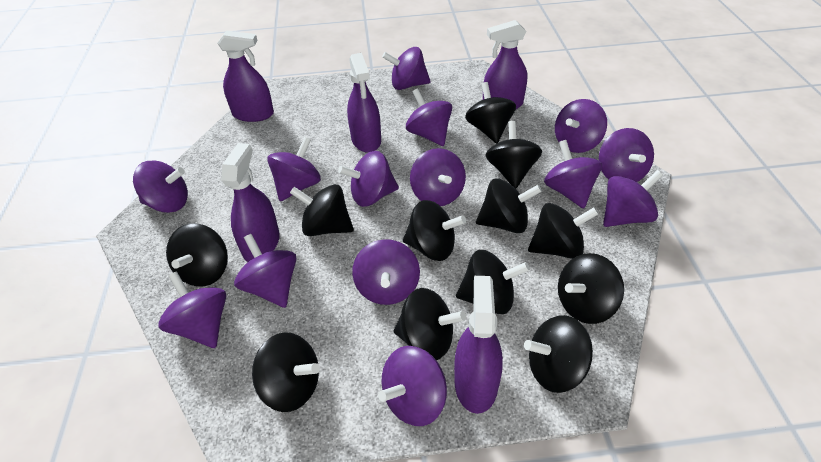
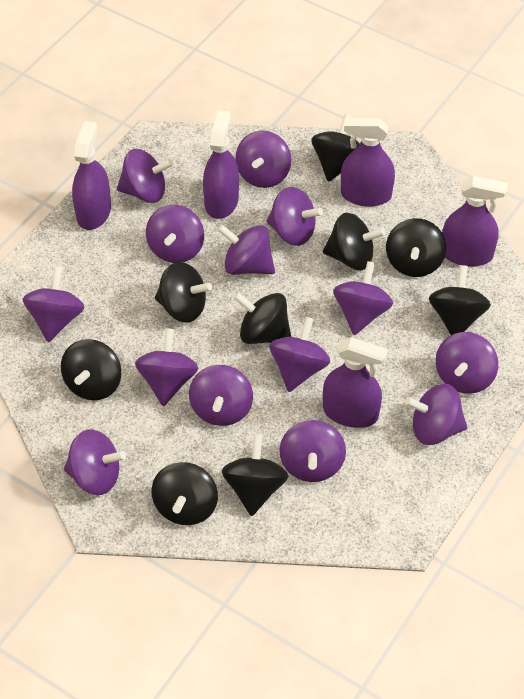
black spinning top: 12 -> 9

